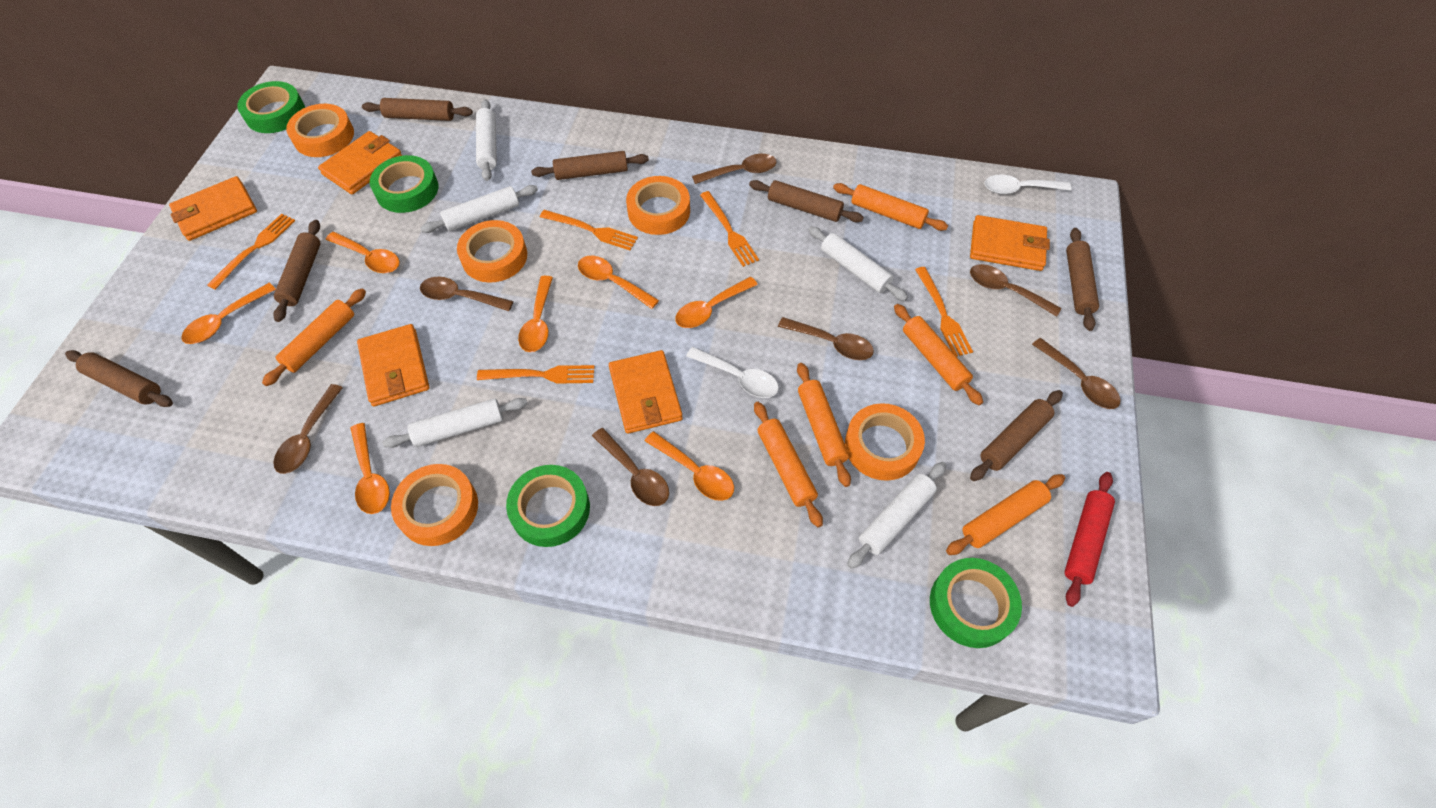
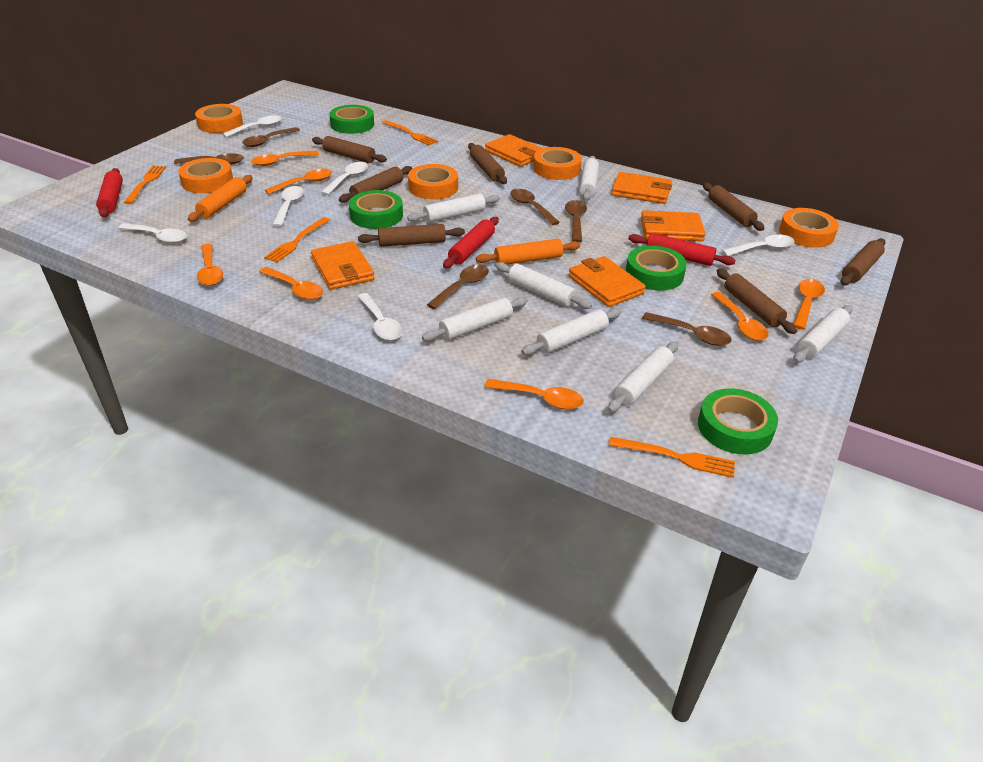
brown spoon: 7 -> 6
orange fork: 5 -> 4
orange rolling pin: 6 -> 2
red rolling pin: 1 -> 3
white rolling pin: 5 -> 7
white spoon: 2 -> 6

